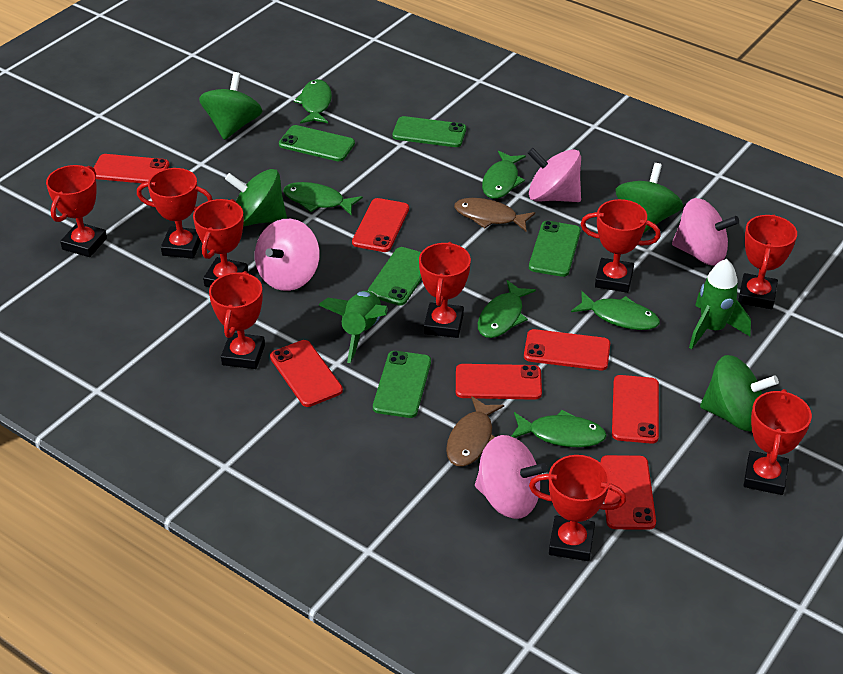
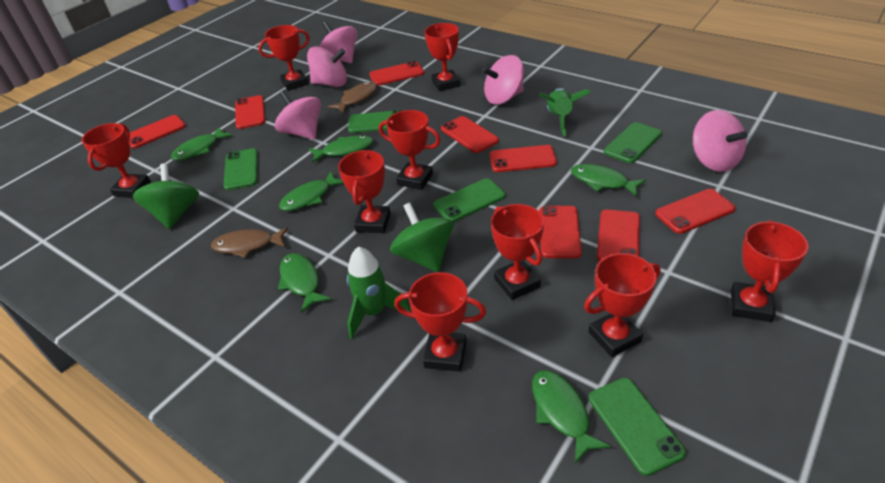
green spinning top: 4 -> 2
pink spinning top: 4 -> 5
red phone: 7 -> 8

